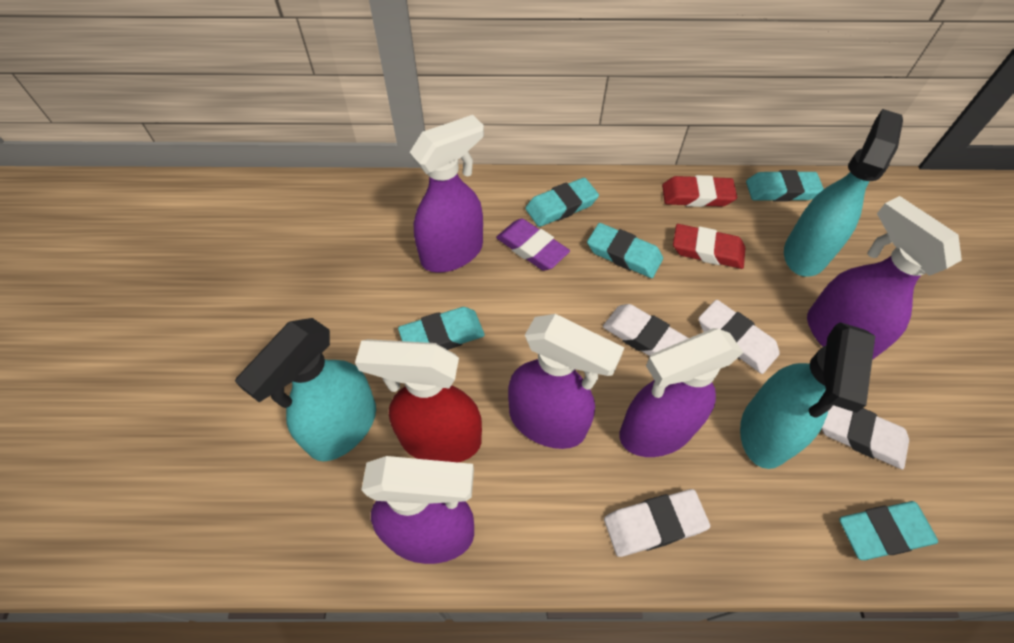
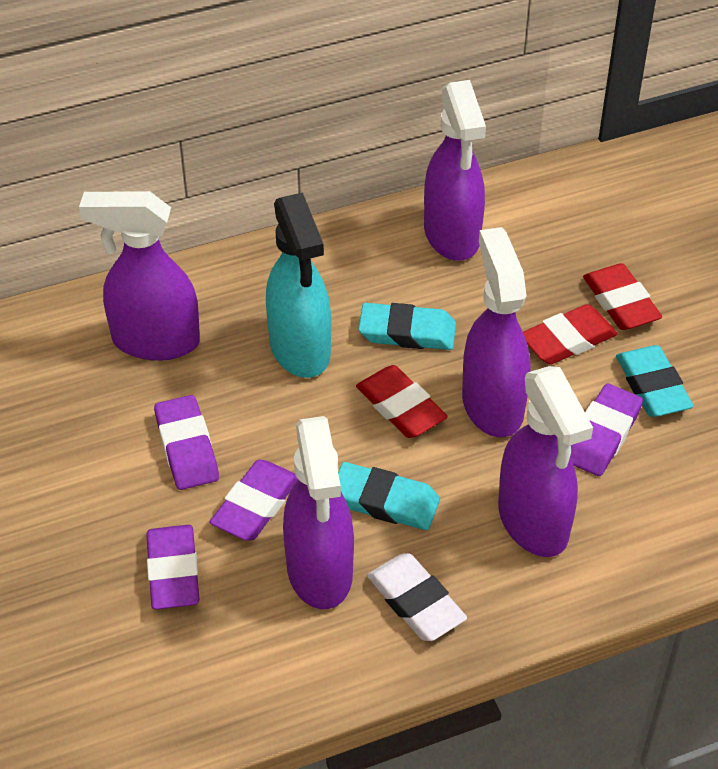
purple eraser: 1 -> 4
red eraser: 2 -> 3
red spray bottle: 1 -> 0
turquoise eraser: 5 -> 3
turquoise spray bottle: 3 -> 1
white eraser: 4 -> 1

